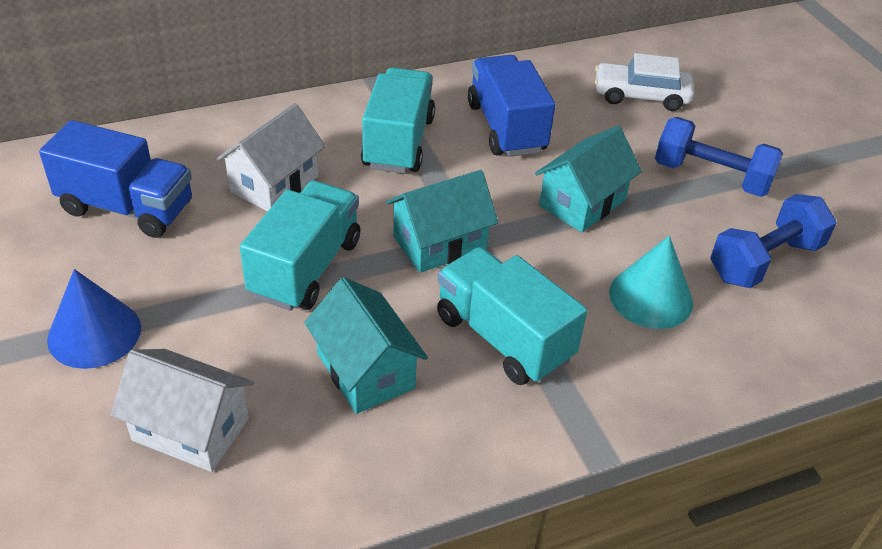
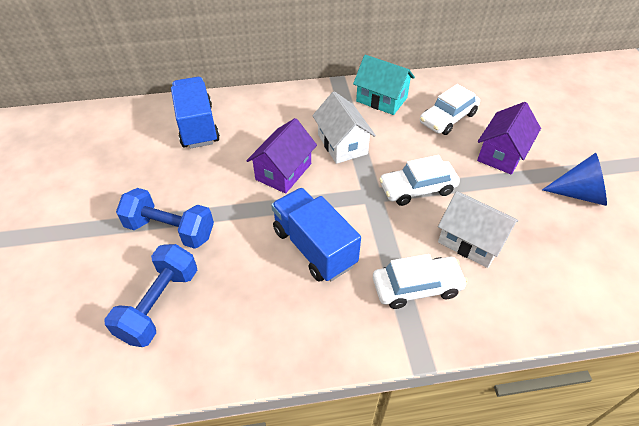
purple house: 0 -> 2
turquoise cone: 1 -> 0
turquoise house: 3 -> 1
turquoise truck: 3 -> 0
white car: 1 -> 3

